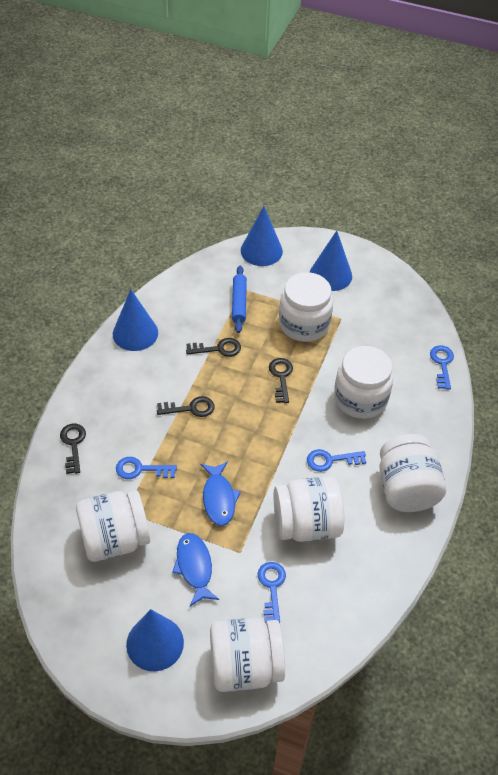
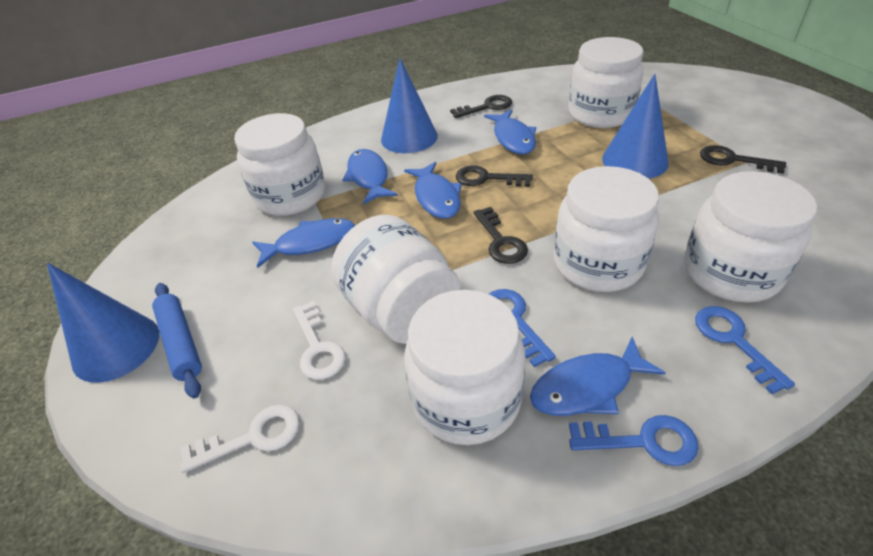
blue cone: 4 -> 3
blue fish: 2 -> 5
blue key: 4 -> 3
white key: 0 -> 2

